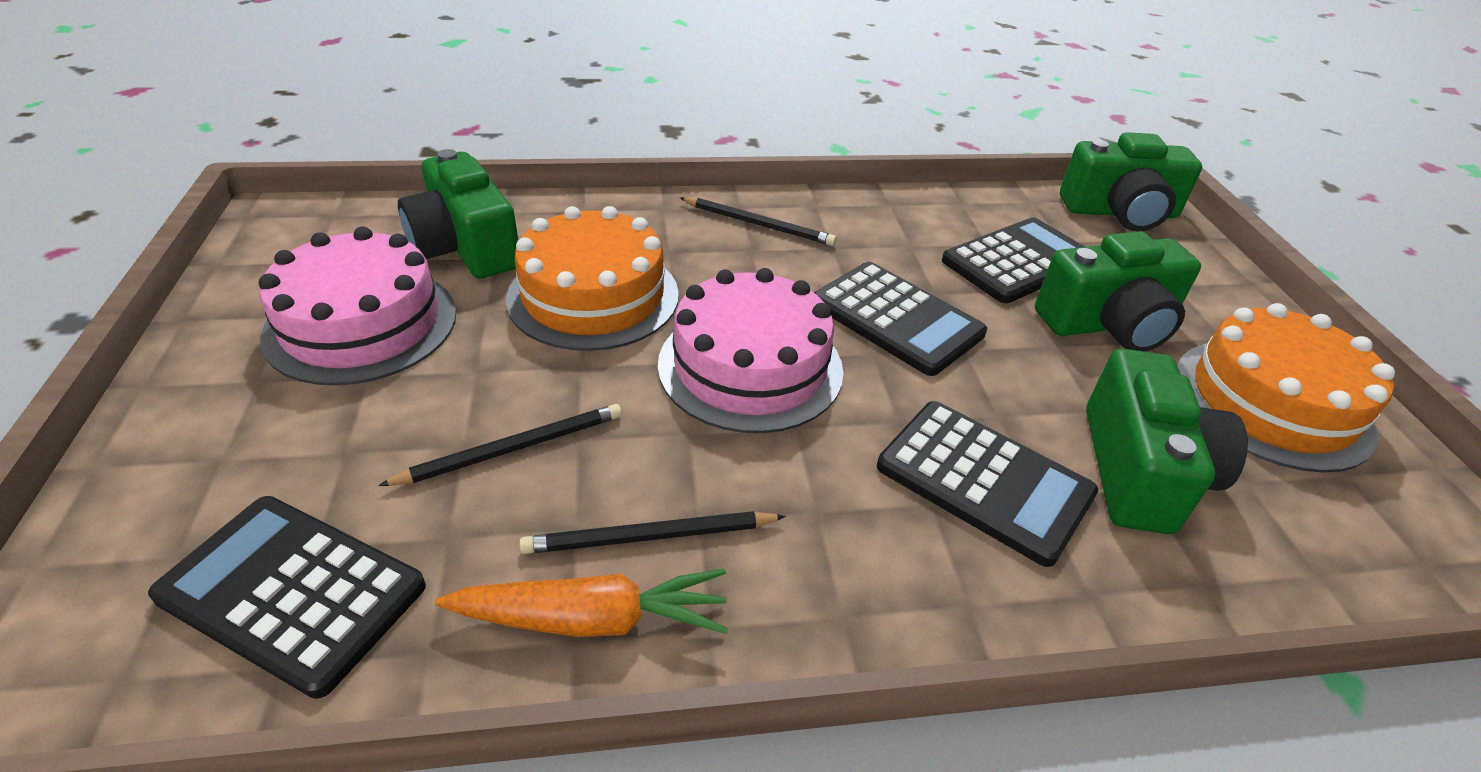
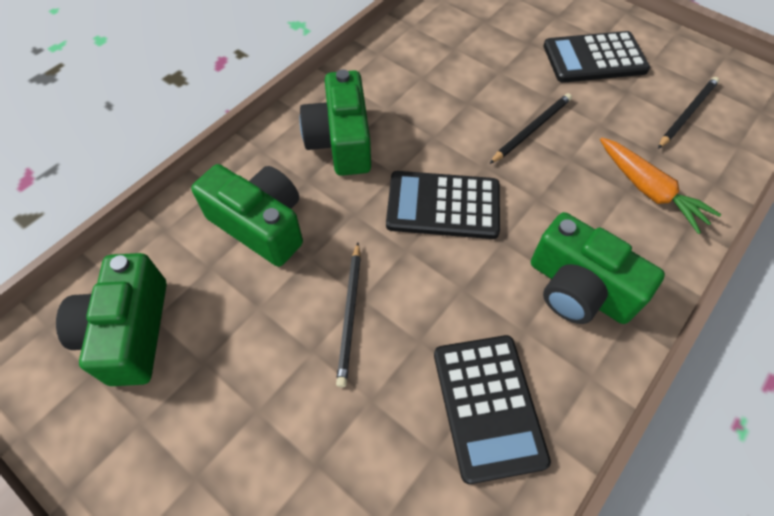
black calculator: 4 -> 3
orange cake: 2 -> 0
pink cake: 2 -> 0

